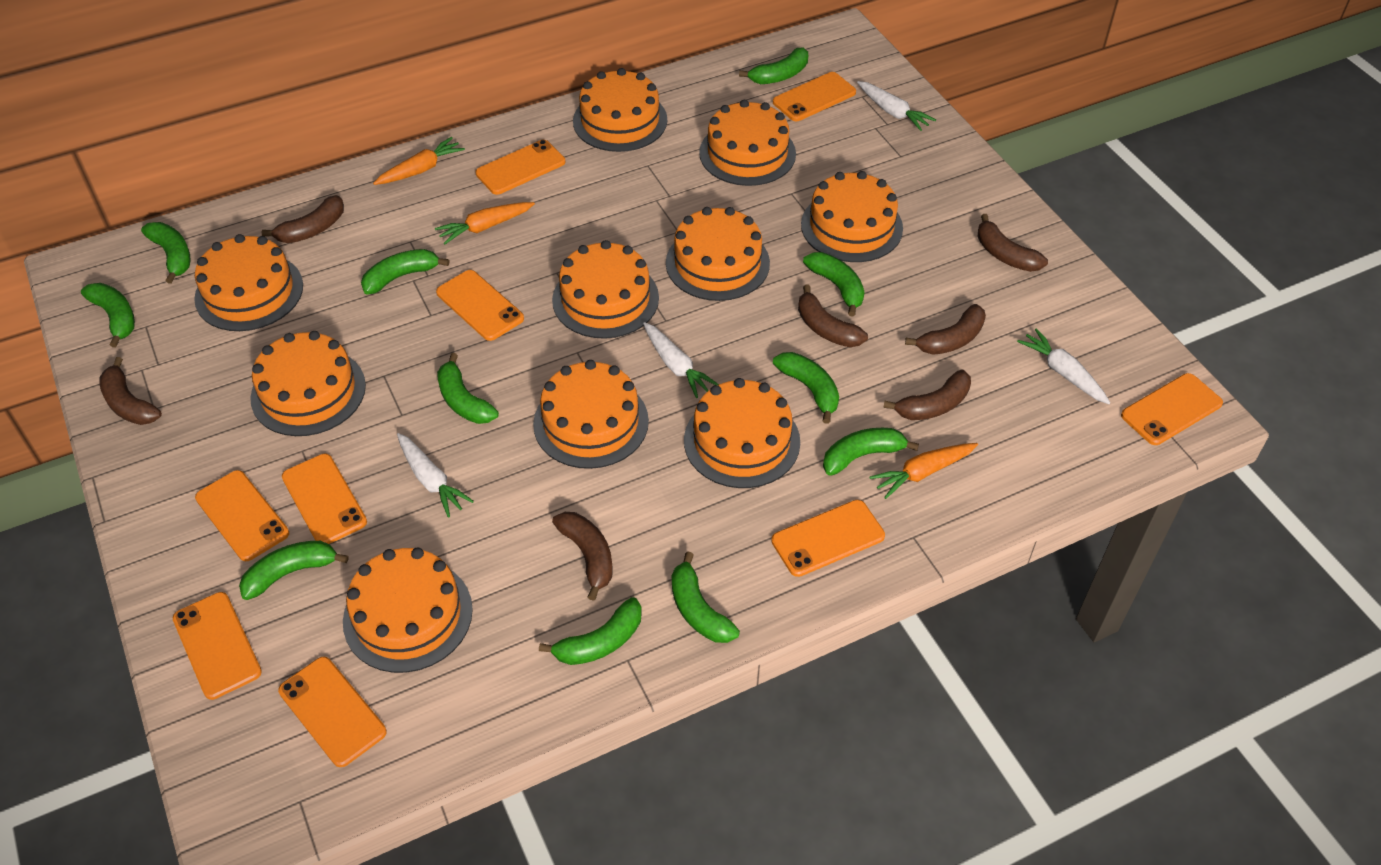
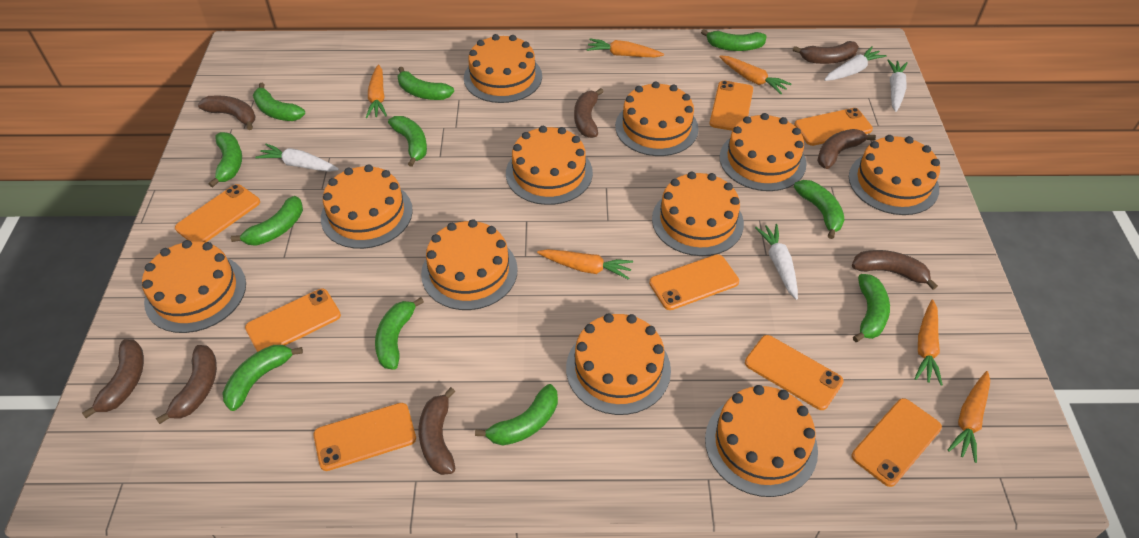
brown banana: 7 -> 8
orange cake: 10 -> 11
orange carrot: 3 -> 6
orange phone: 9 -> 8

